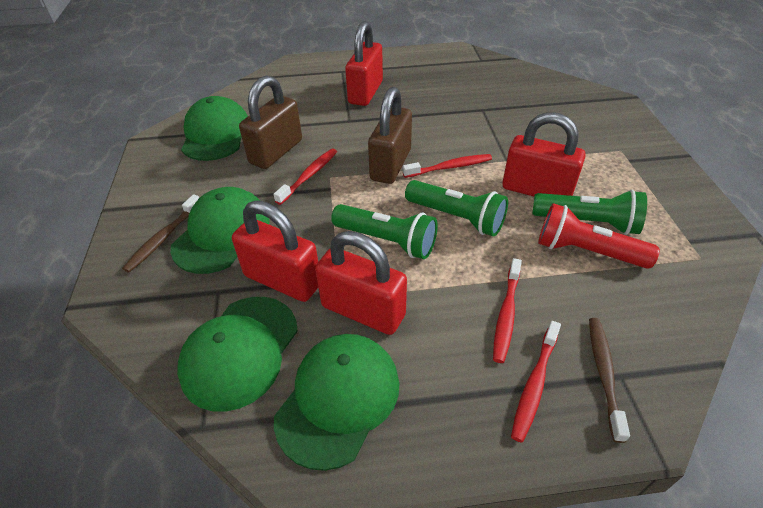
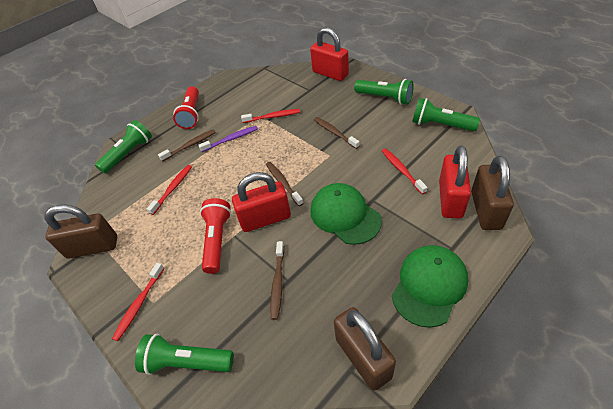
brown padlock: 2 -> 3
brown toothbrush: 2 -> 4
green cap: 4 -> 2
green flashlight: 3 -> 4
purple toothbrush: 0 -> 1
red flashlight: 1 -> 2
red padlock: 4 -> 3

